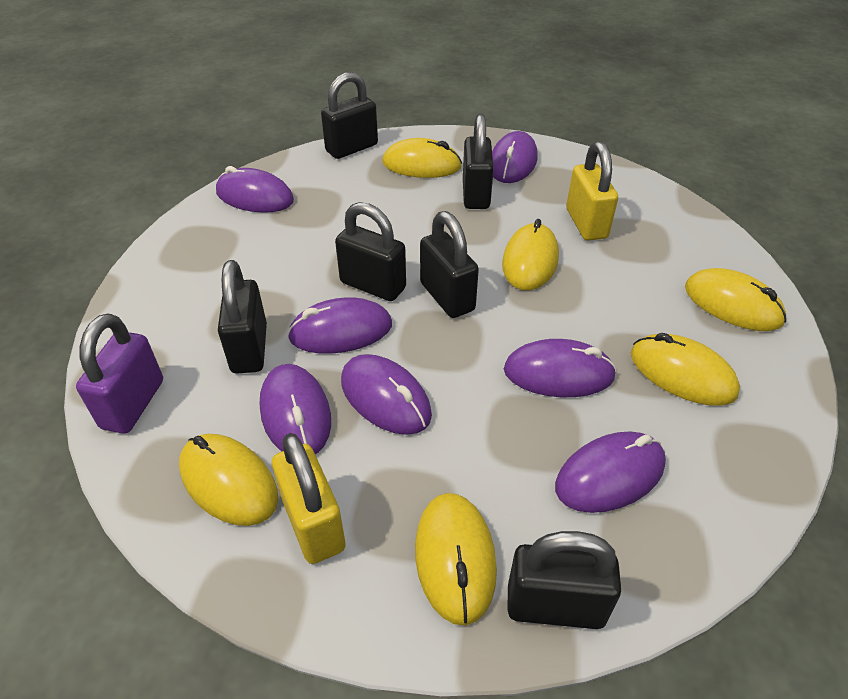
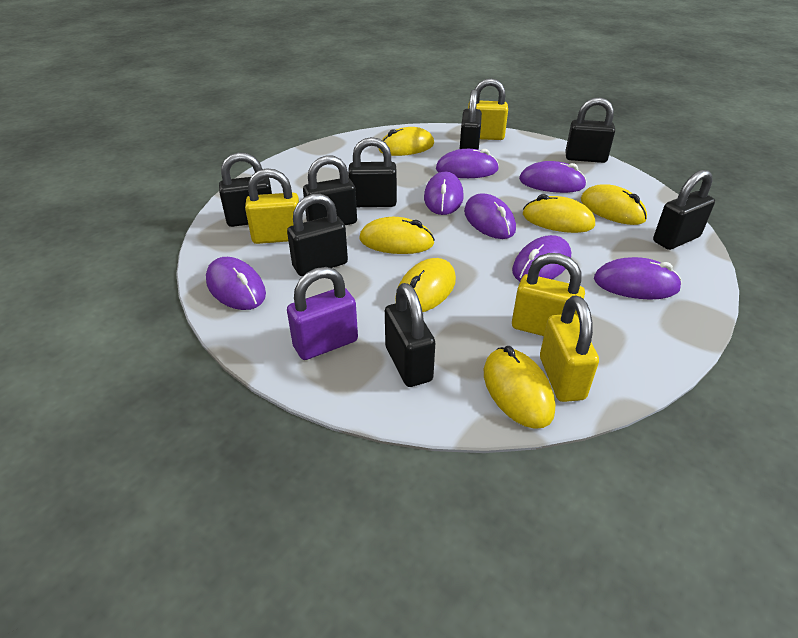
black padlock: 6 -> 8
yellow padlock: 2 -> 4

